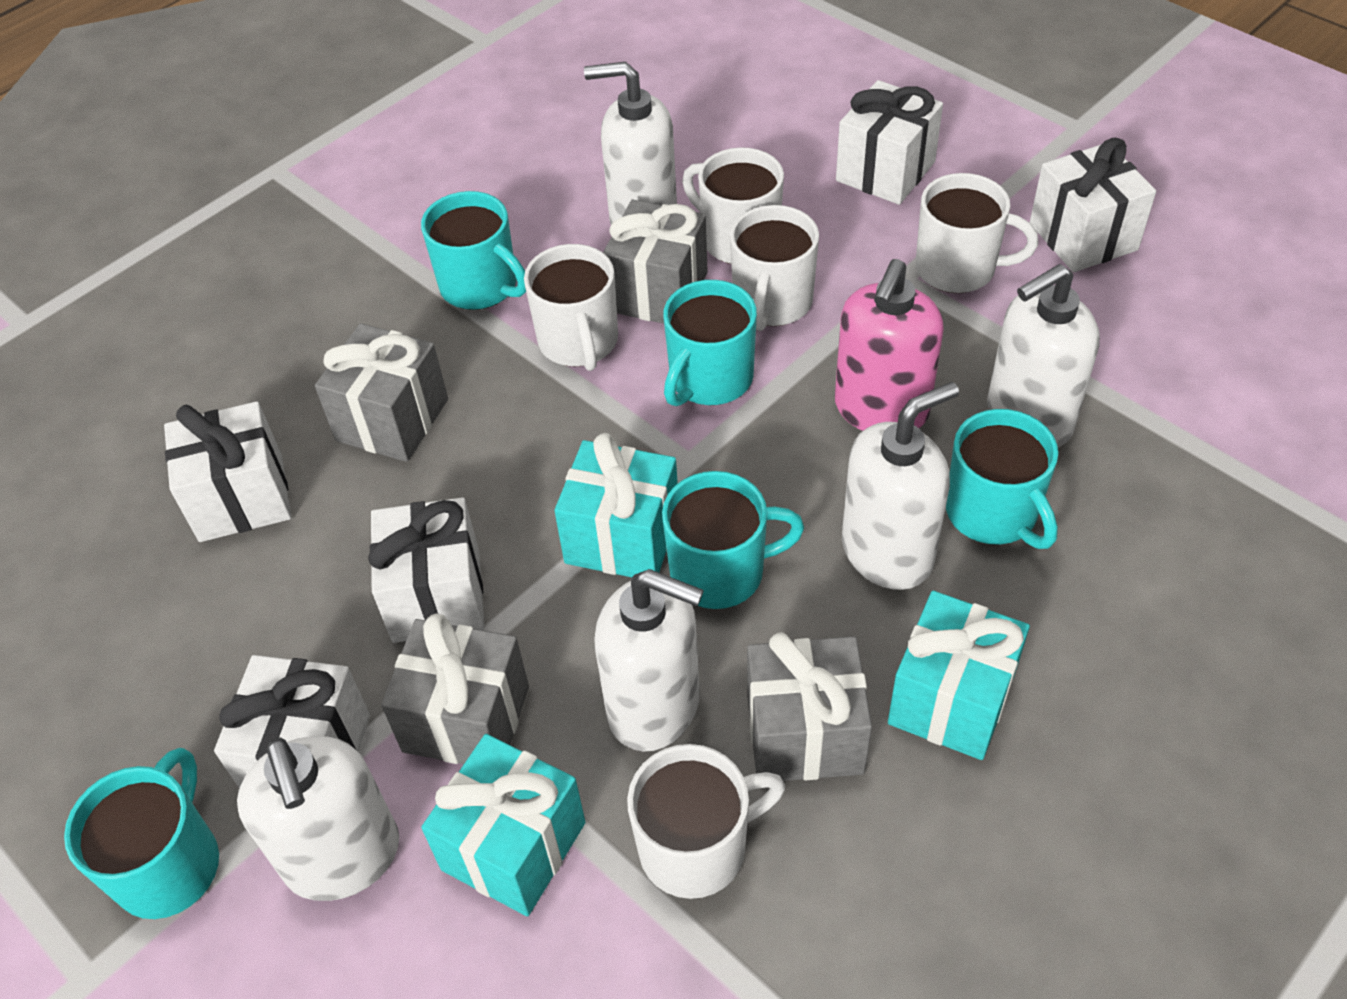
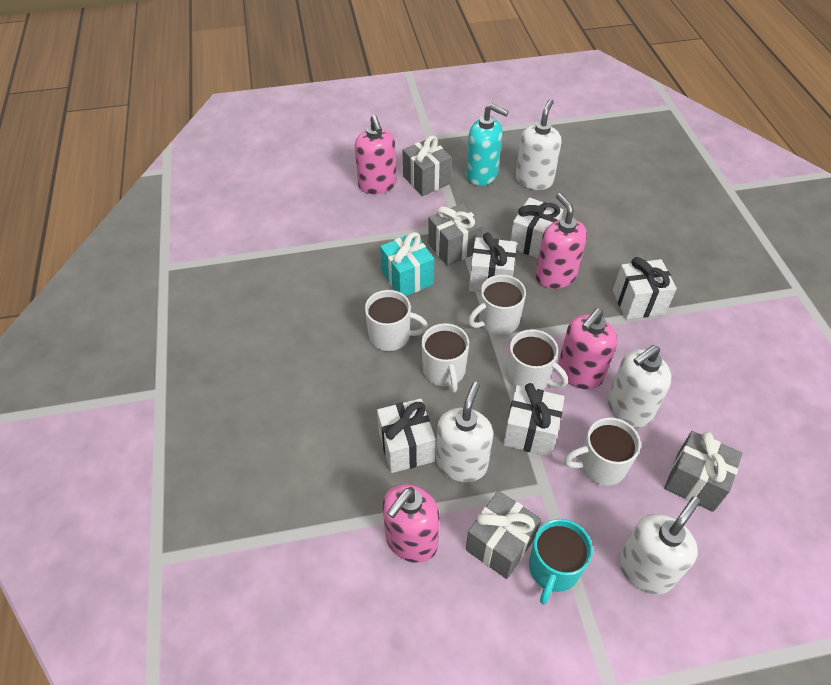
pink soap dispenser: 1 -> 4
turquoise gift: 3 -> 1
turquoise mug: 5 -> 1
turquoise soap dispenser: 0 -> 1
white soap dispenser: 5 -> 4

